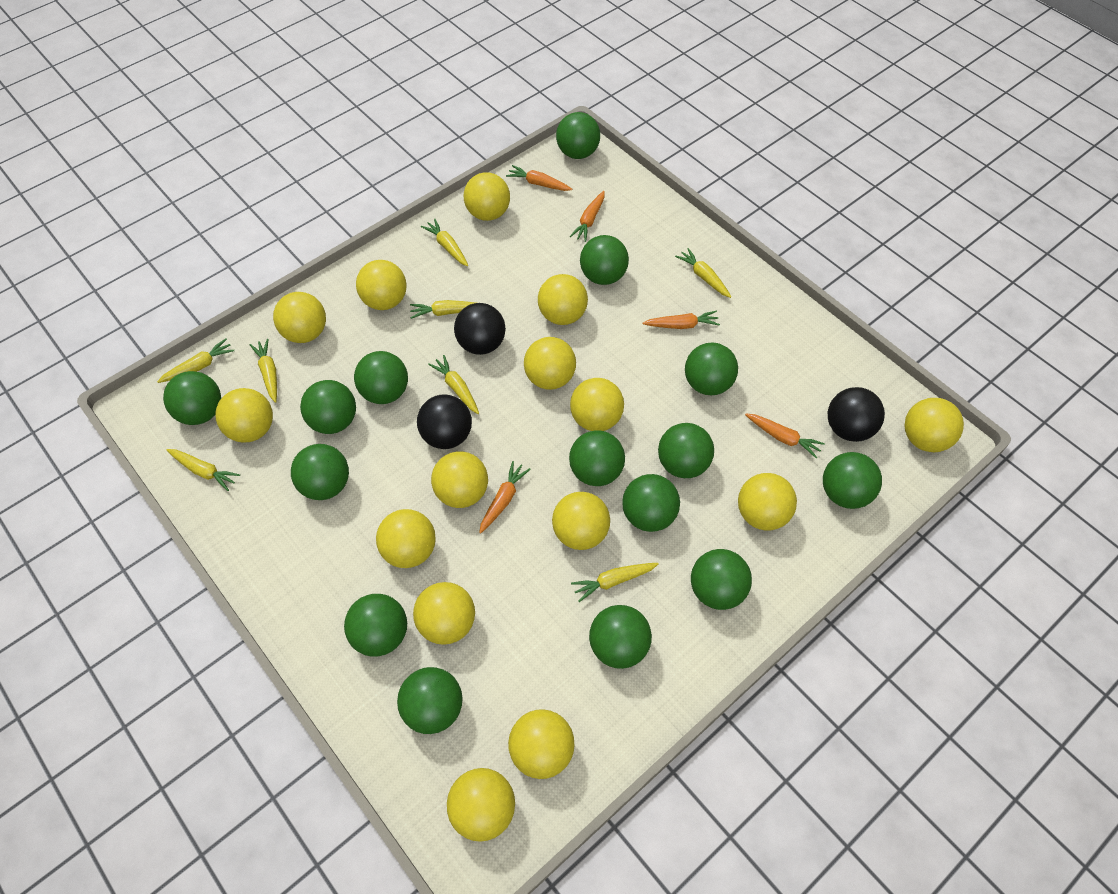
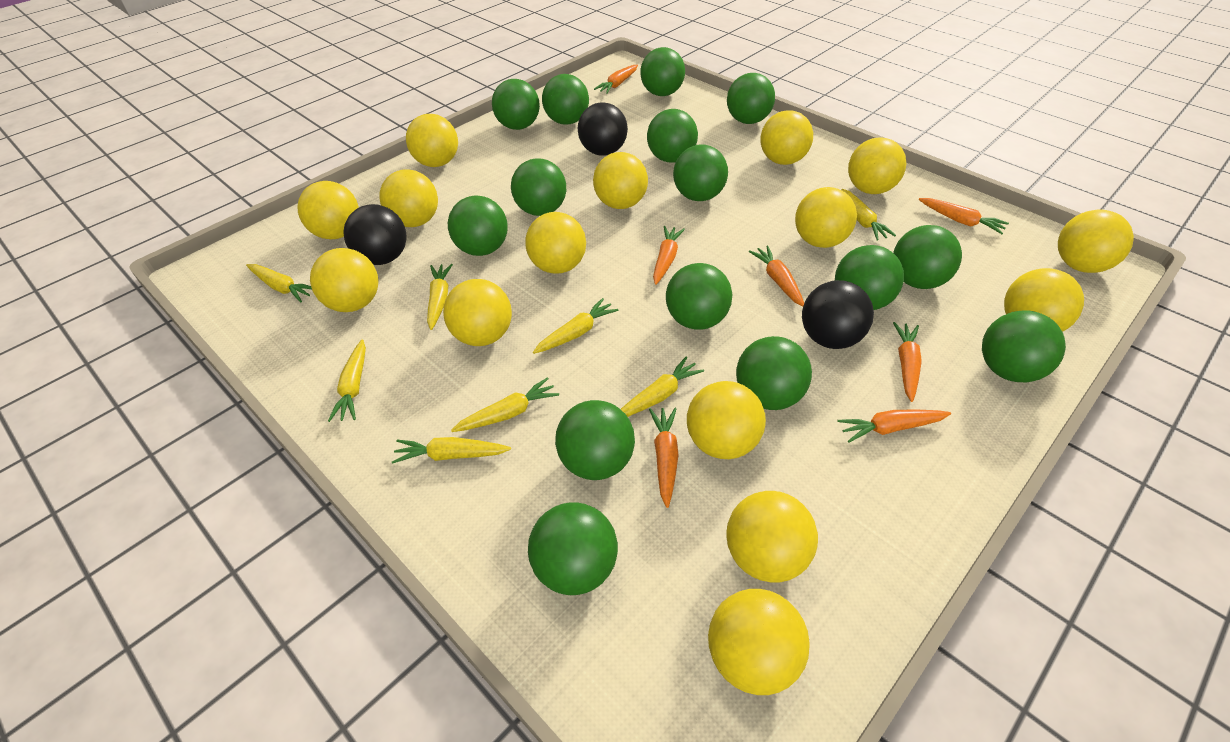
orange carrot: 5 -> 7

